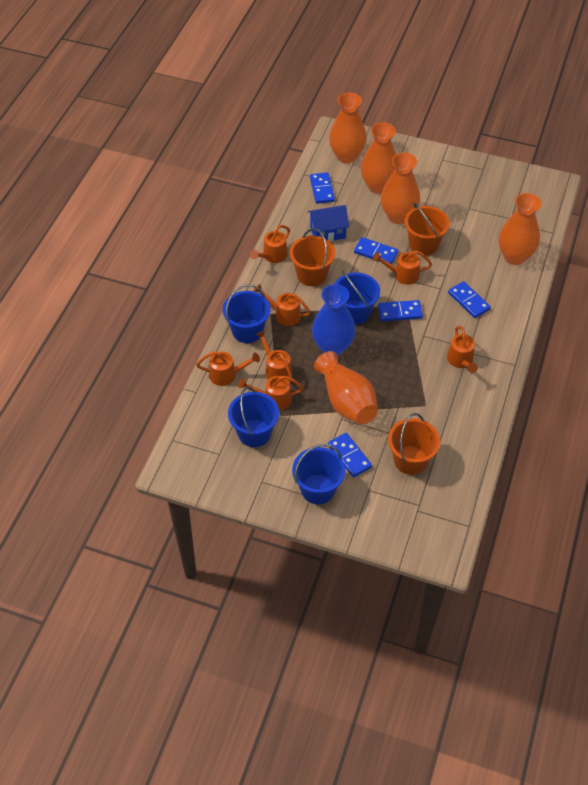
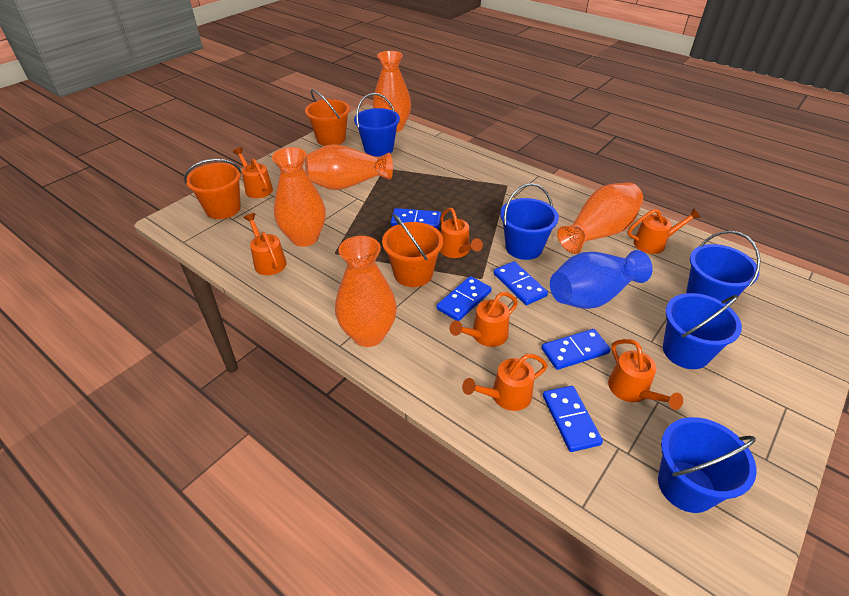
blue bucket: 4 -> 5
blue house: 1 -> 0

